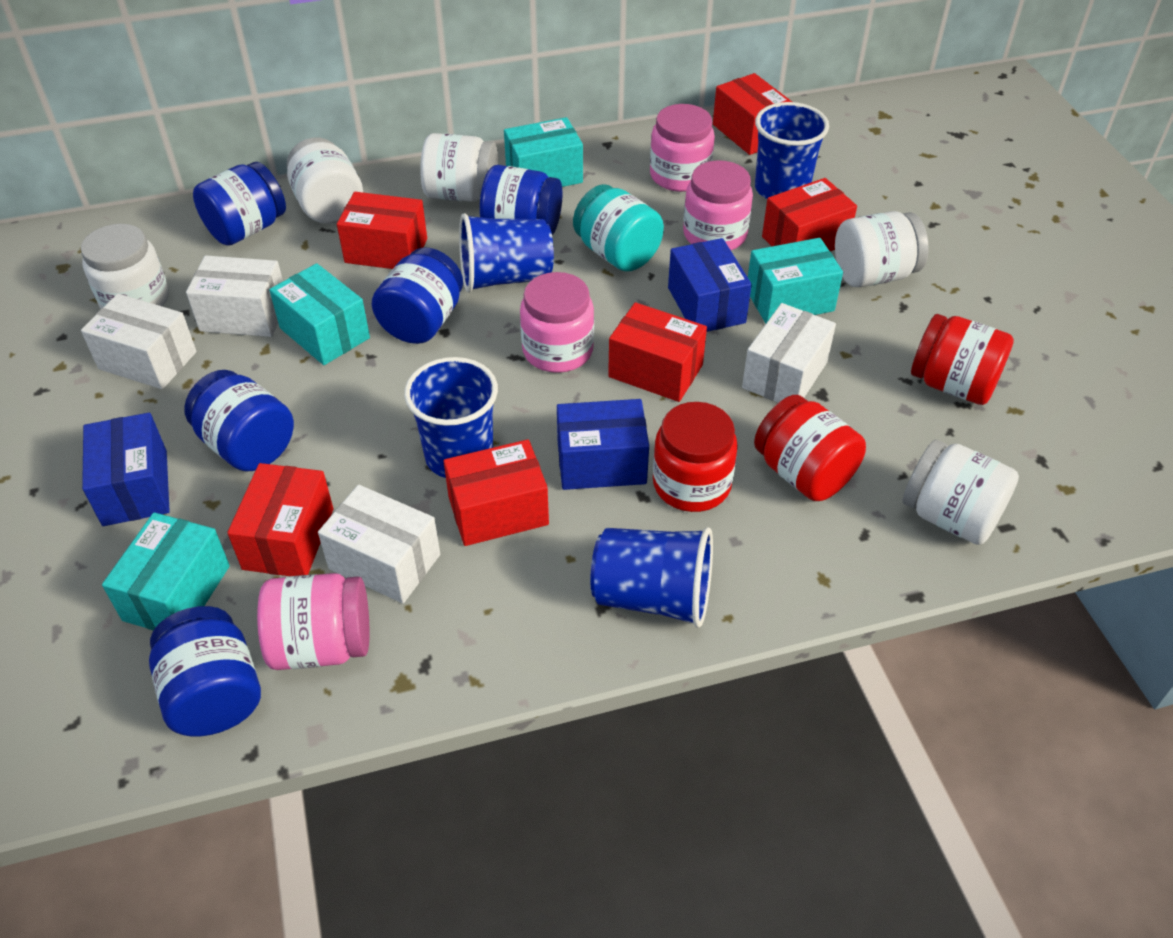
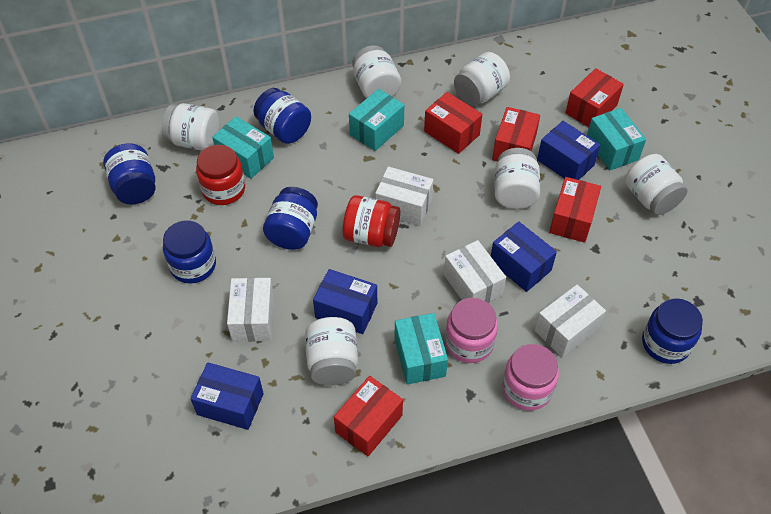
blue box: 3 -> 4
blue cup: 4 -> 0
pink jar: 4 -> 2
red box: 6 -> 5
red jar: 3 -> 2
turquoise jar: 1 -> 0
white jar: 5 -> 6

